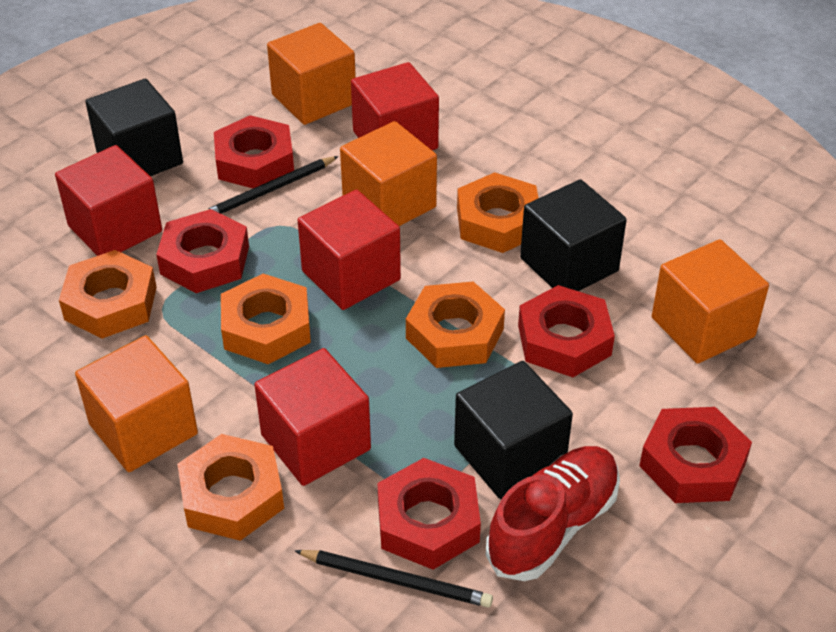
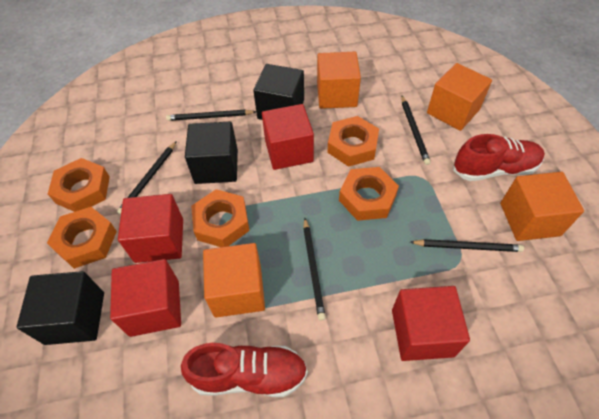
black pencil: 2 -> 5
red nut: 5 -> 0
red shoe: 1 -> 2

